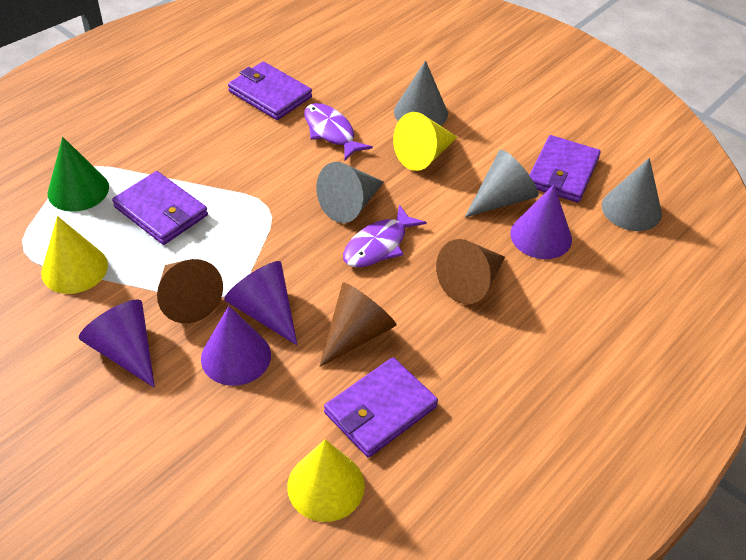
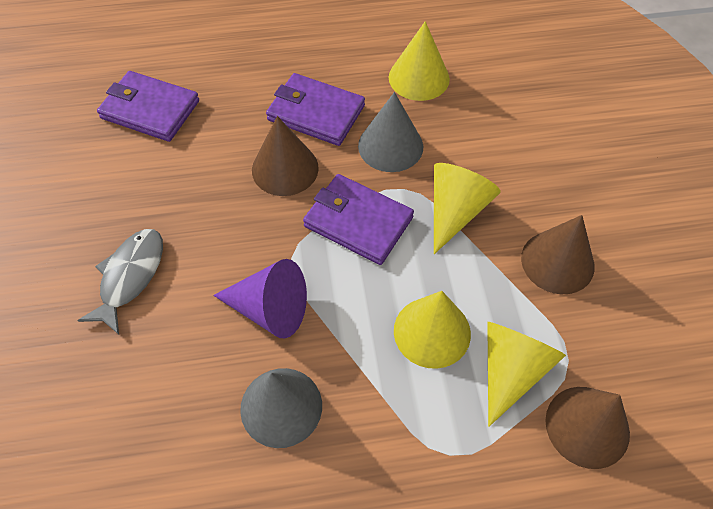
green cone: 1 -> 0
grey cone: 4 -> 2
grey fish: 0 -> 1
purple cone: 4 -> 1
purple fish: 2 -> 0
purple wallet: 4 -> 3
yellow cone: 3 -> 4

